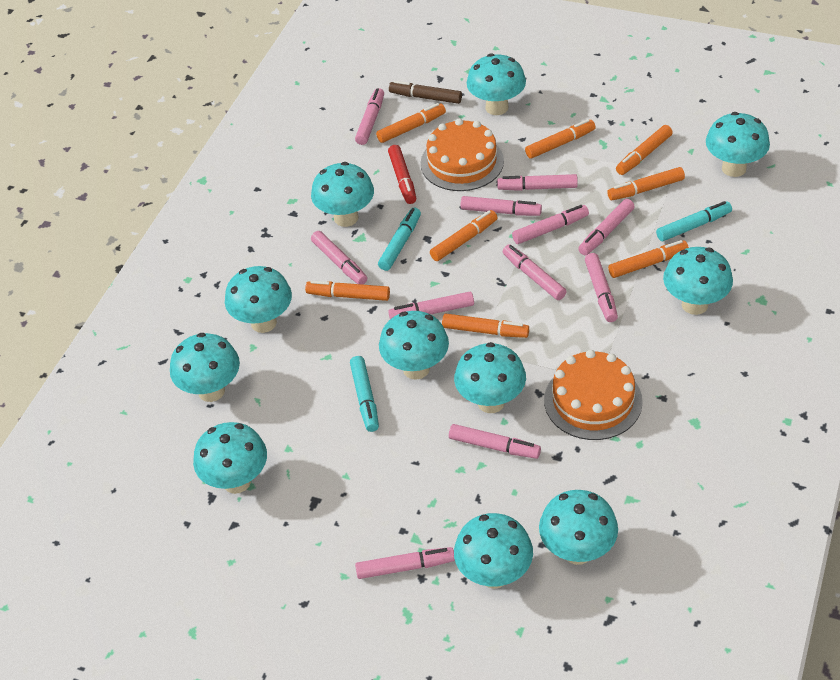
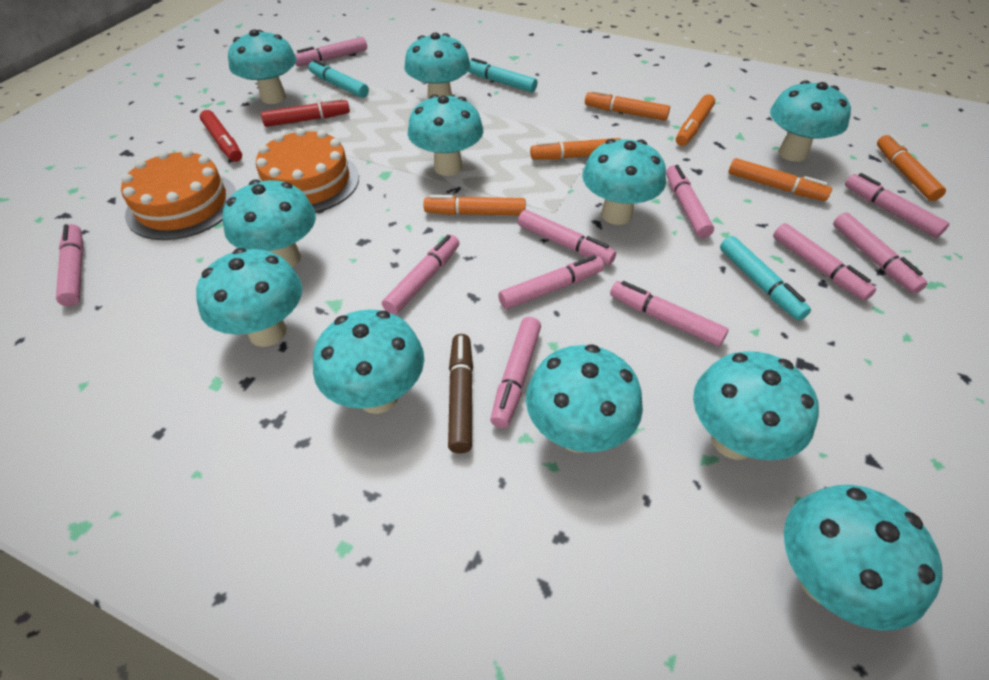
orange marker: 8 -> 6
red marker: 1 -> 2

